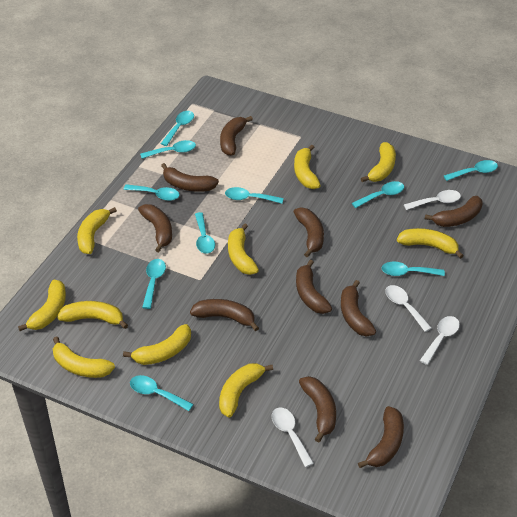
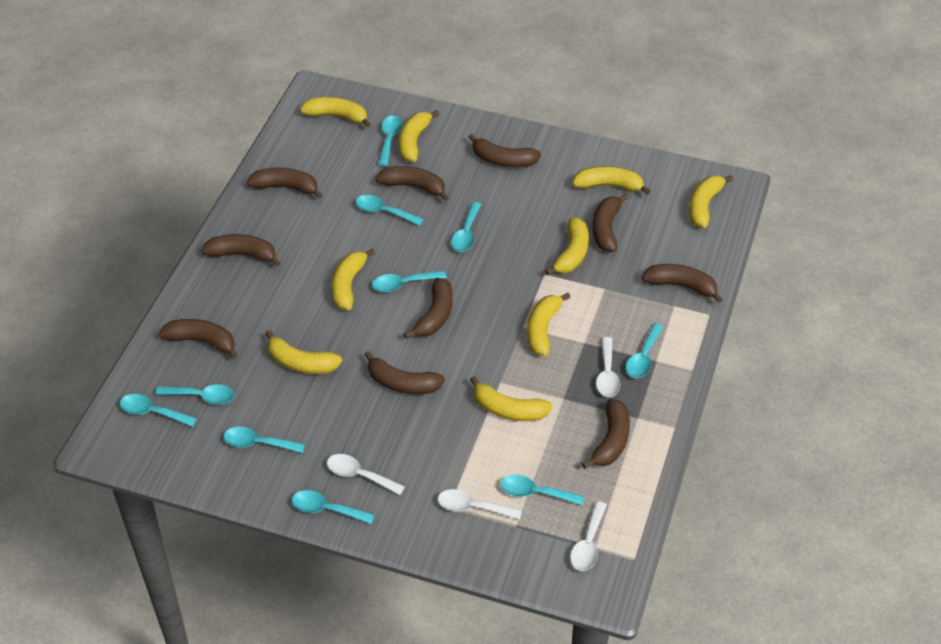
yellow banana: 10 -> 9

